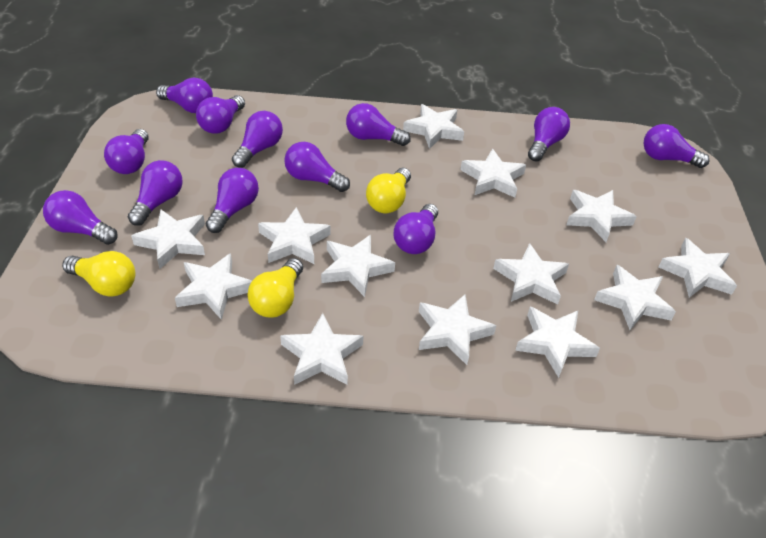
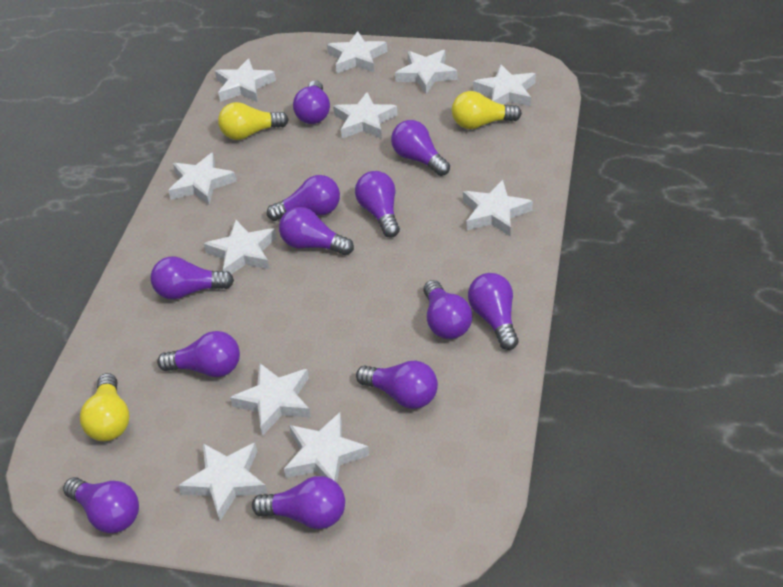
white star: 13 -> 11

